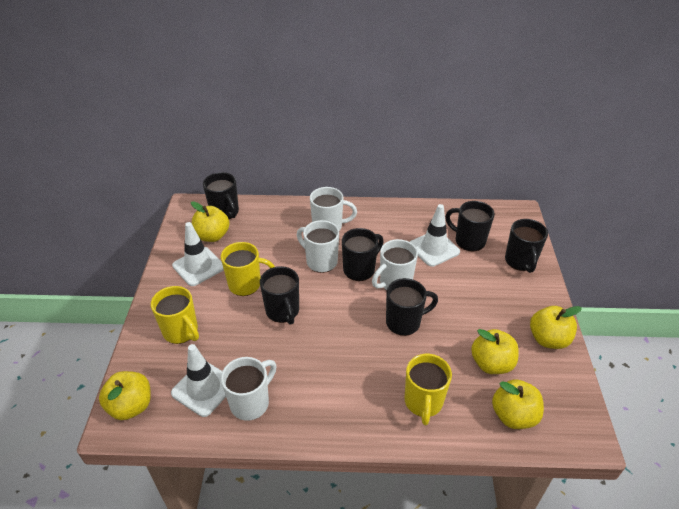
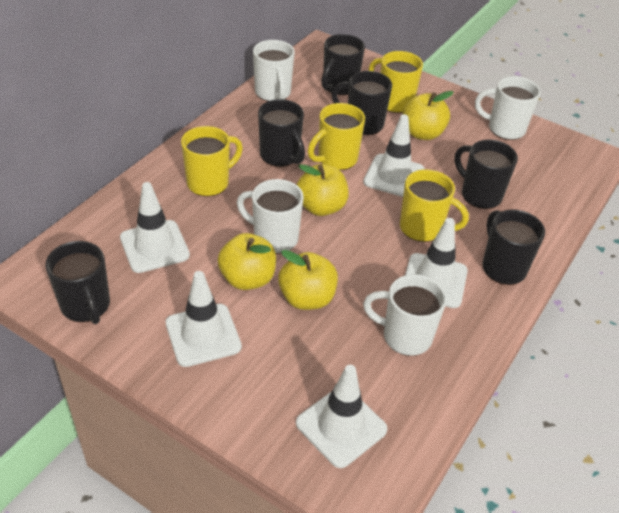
white traffic cone: 3 -> 5
yellow apple: 5 -> 4
yellow mug: 3 -> 4

